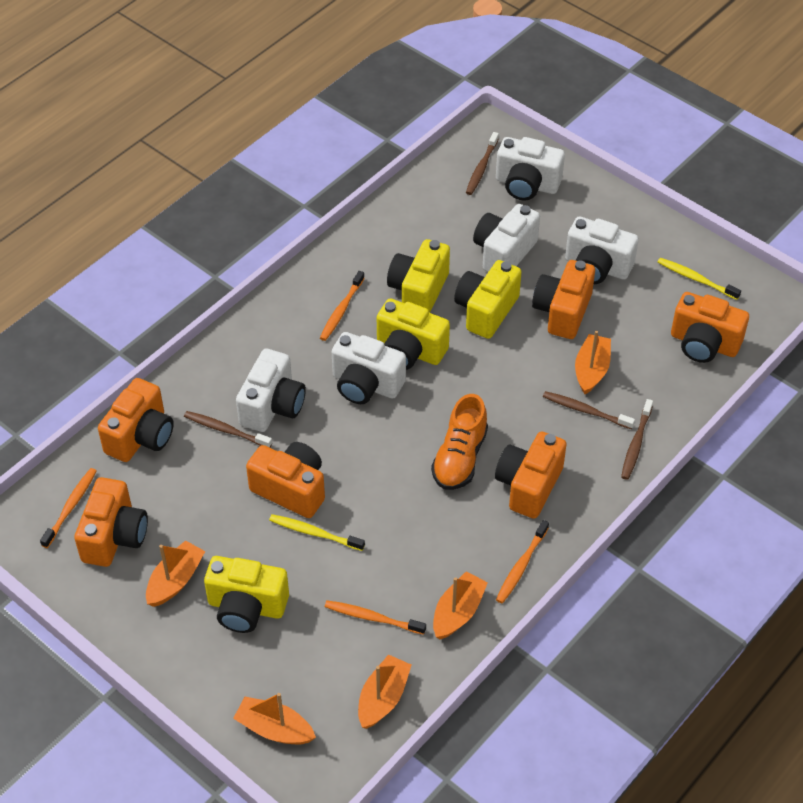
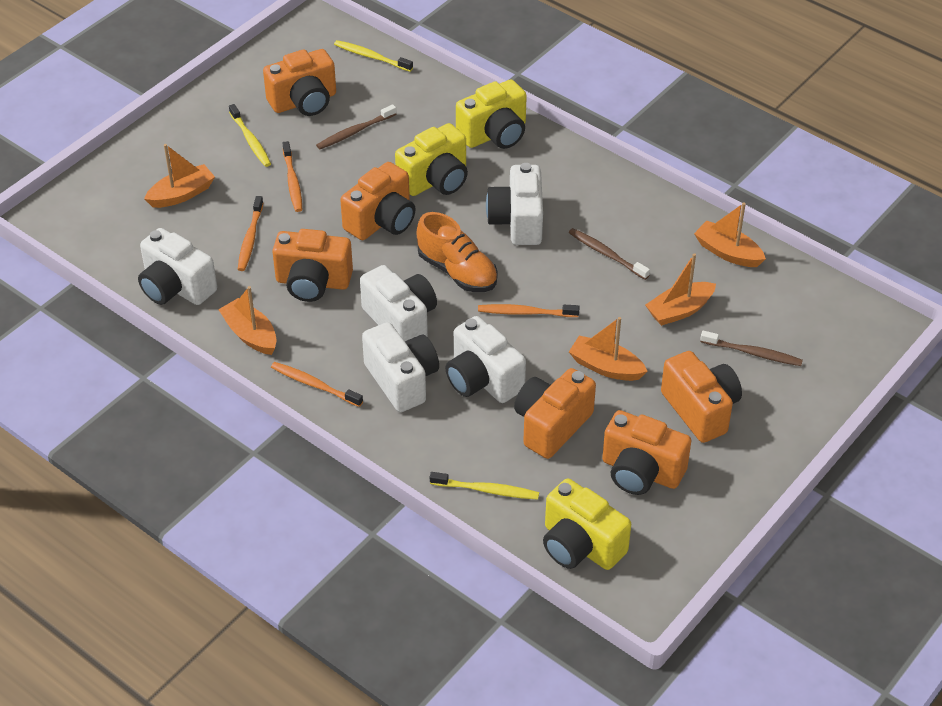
brown toothbrush: 4 -> 3
yellow camera: 4 -> 3
yellow toothbrush: 2 -> 3

